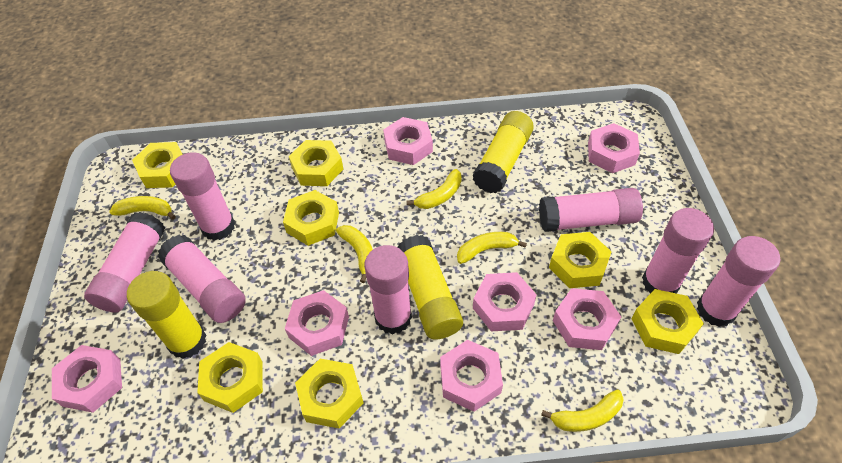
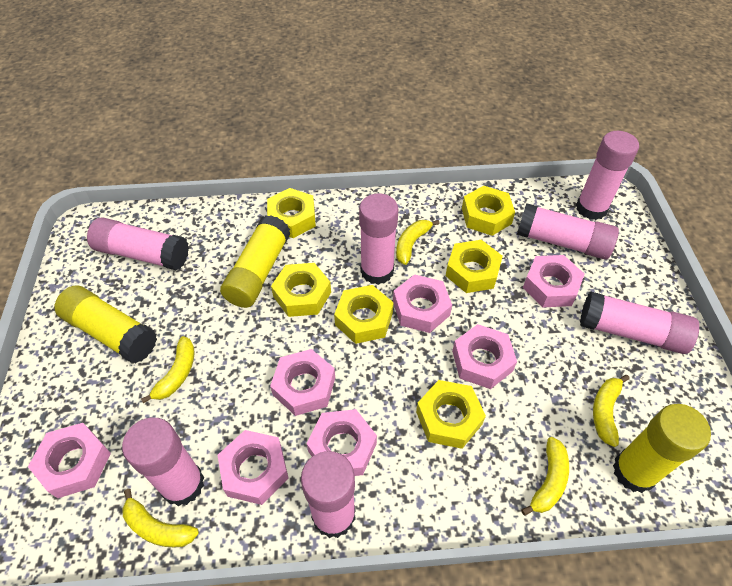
yellow nut: 7 -> 6

